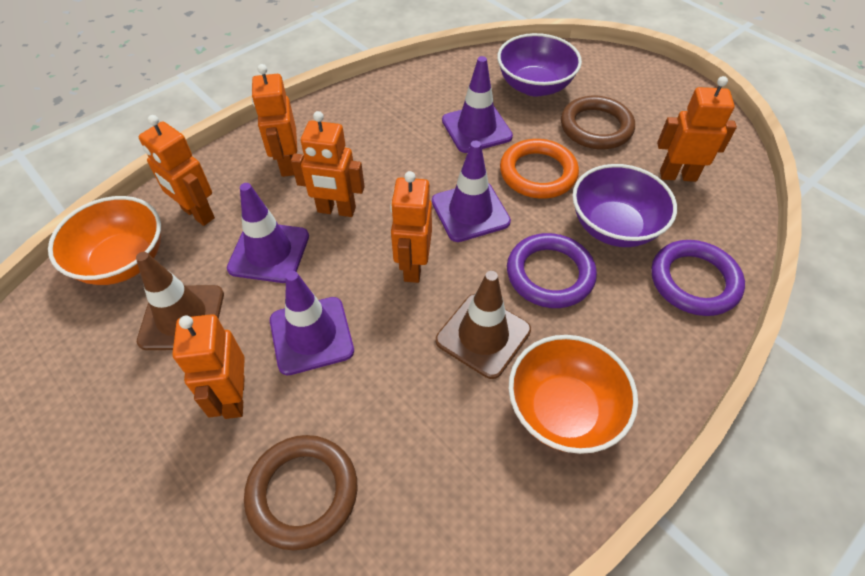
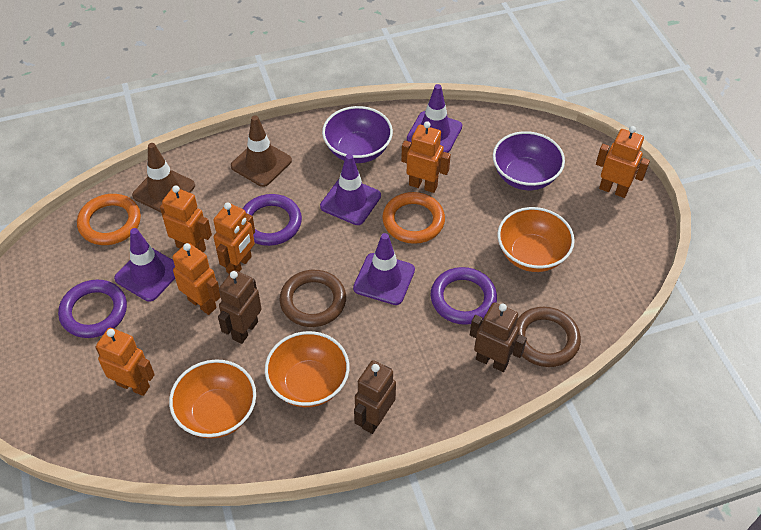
brown robot: 0 -> 3
orange bowl: 2 -> 3
orange ring: 1 -> 2
purple ring: 2 -> 3

